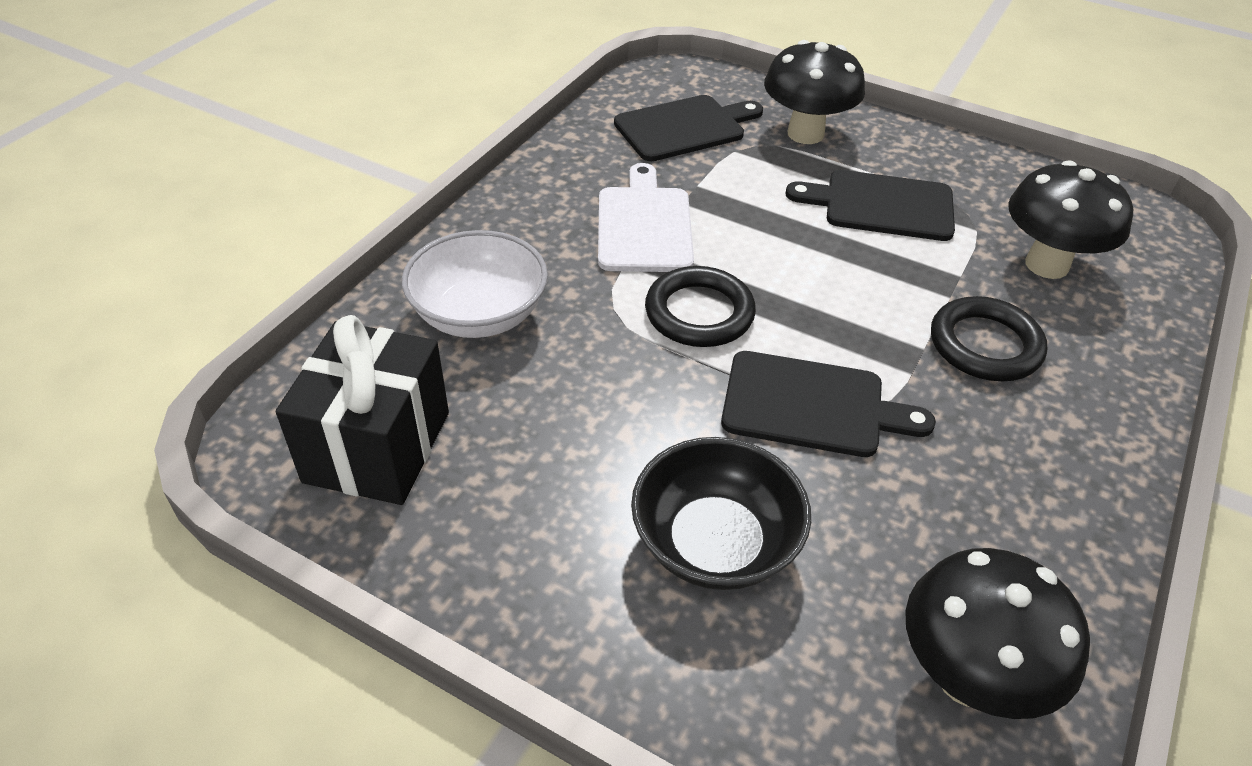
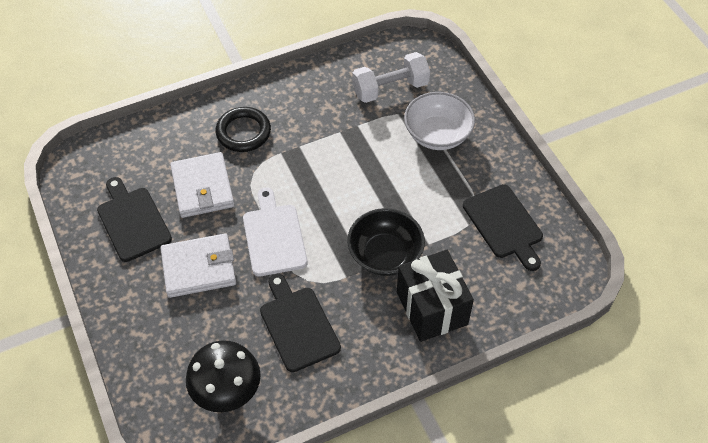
black mushroom: 3 -> 1
black ring: 2 -> 1
white dumbbell: 0 -> 1
white wallet: 0 -> 2

